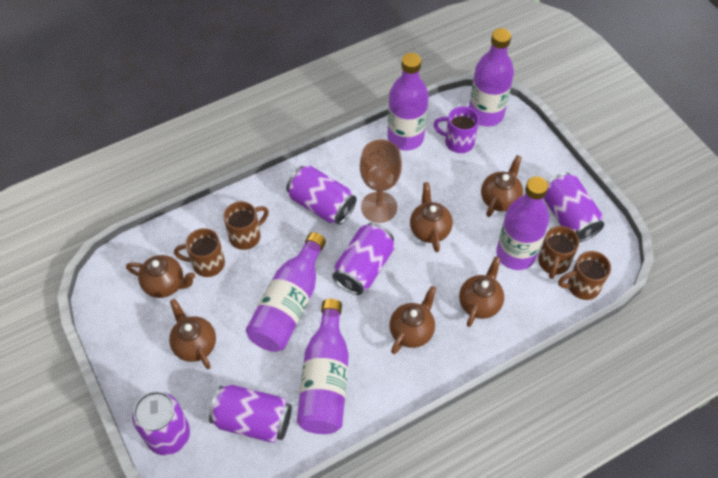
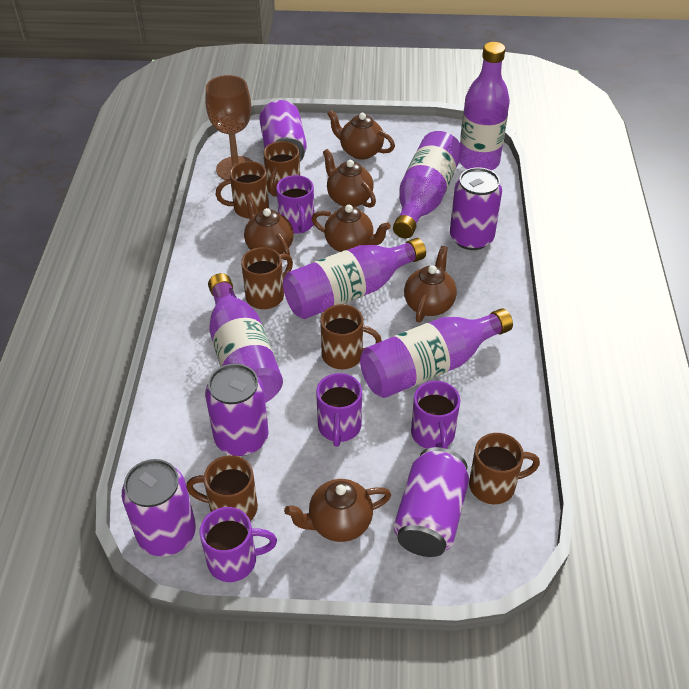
brown mug: 4 -> 6
purple mug: 1 -> 4

